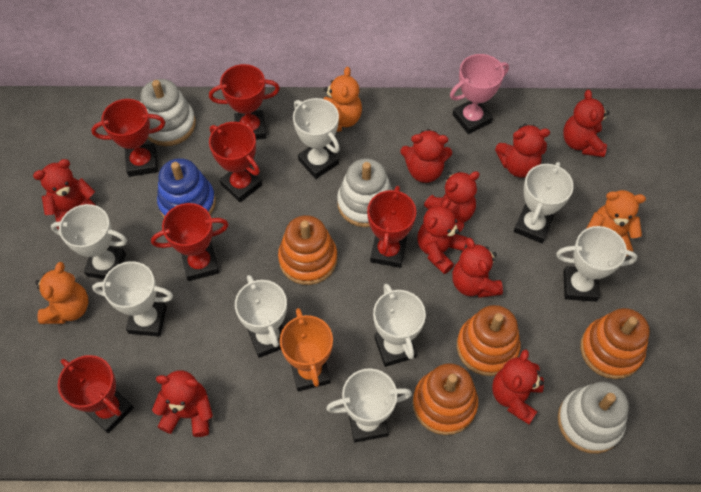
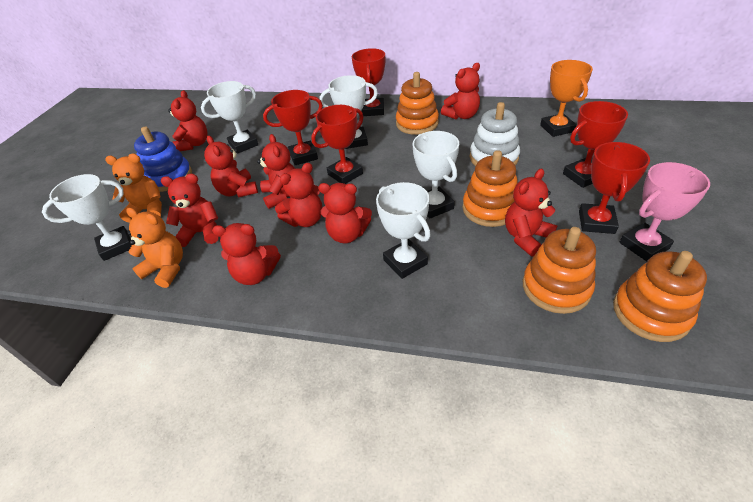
orange teddy bear: 3 -> 2
red trophy: 6 -> 5
white stacking toy: 3 -> 1
white trophy: 8 -> 5

